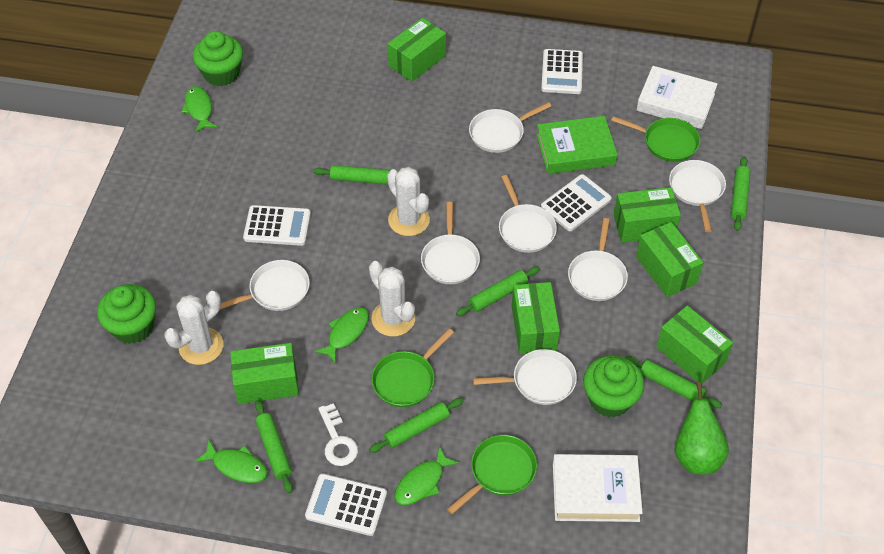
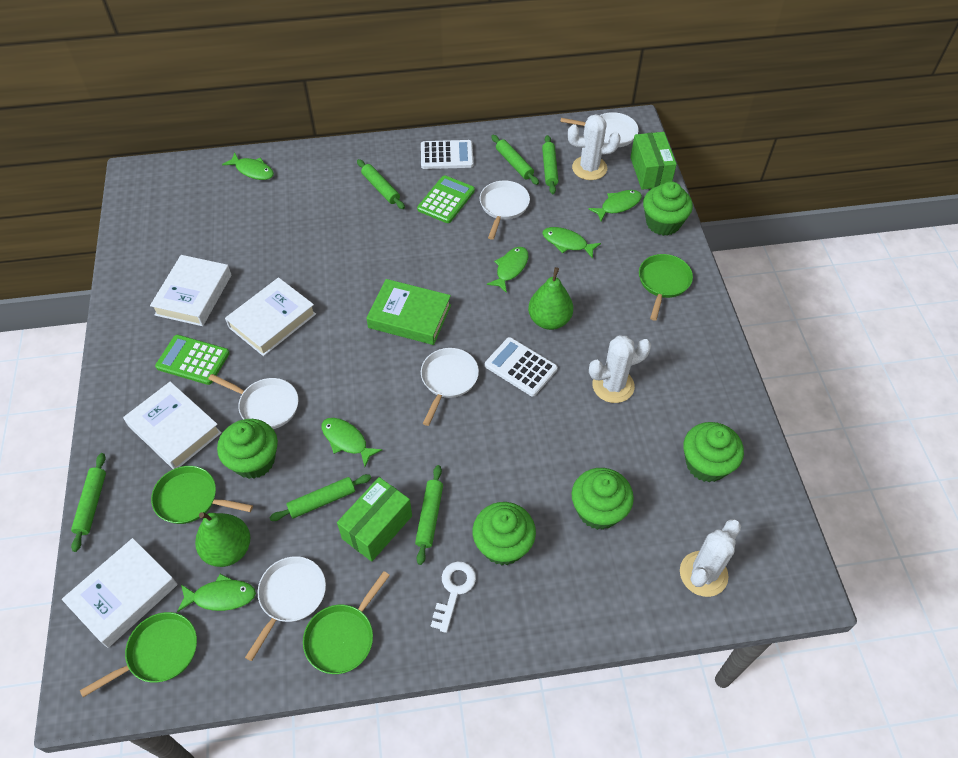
green box: 6 -> 2
green calculator: 0 -> 2
green cupcake: 3 -> 5
green fish: 4 -> 6
green pan: 3 -> 4
green pear: 1 -> 2
white book: 2 -> 4
white calculator: 4 -> 2
white pan: 7 -> 5

